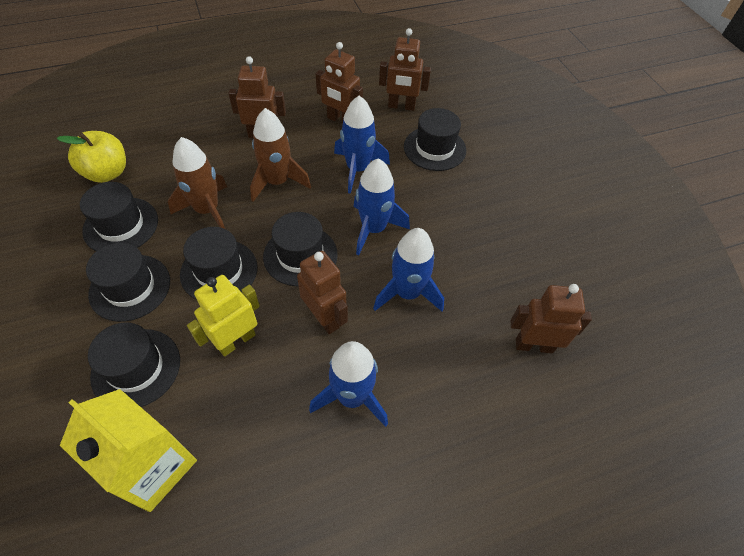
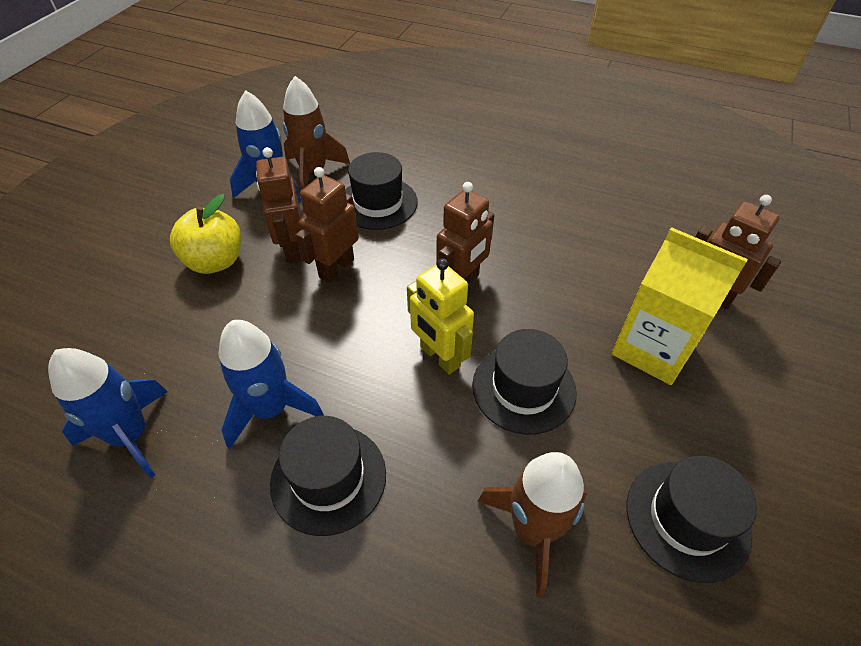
black hat: 6 -> 4
blue rocket: 4 -> 3
brown robot: 5 -> 4

